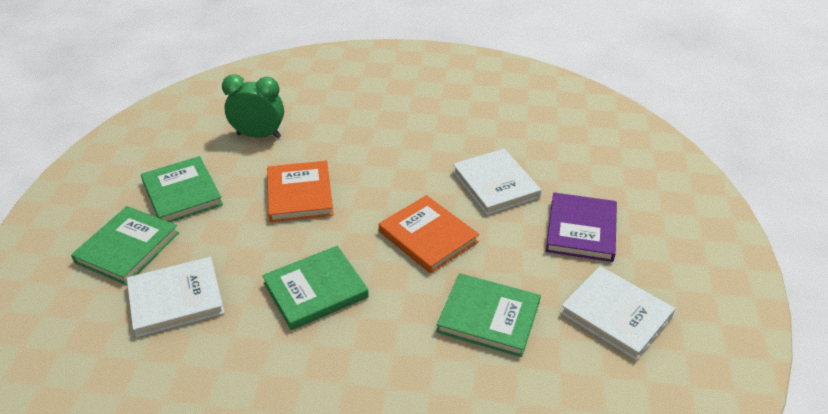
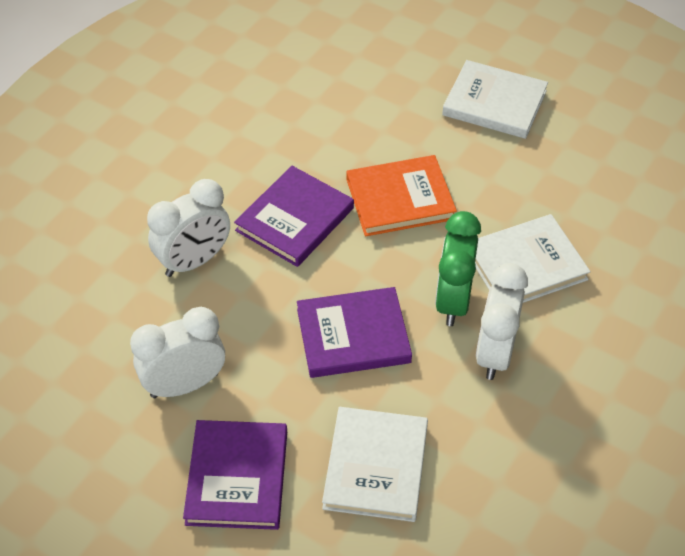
green book: 4 -> 0
orange book: 2 -> 1
purple book: 1 -> 3
white clock: 0 -> 3

